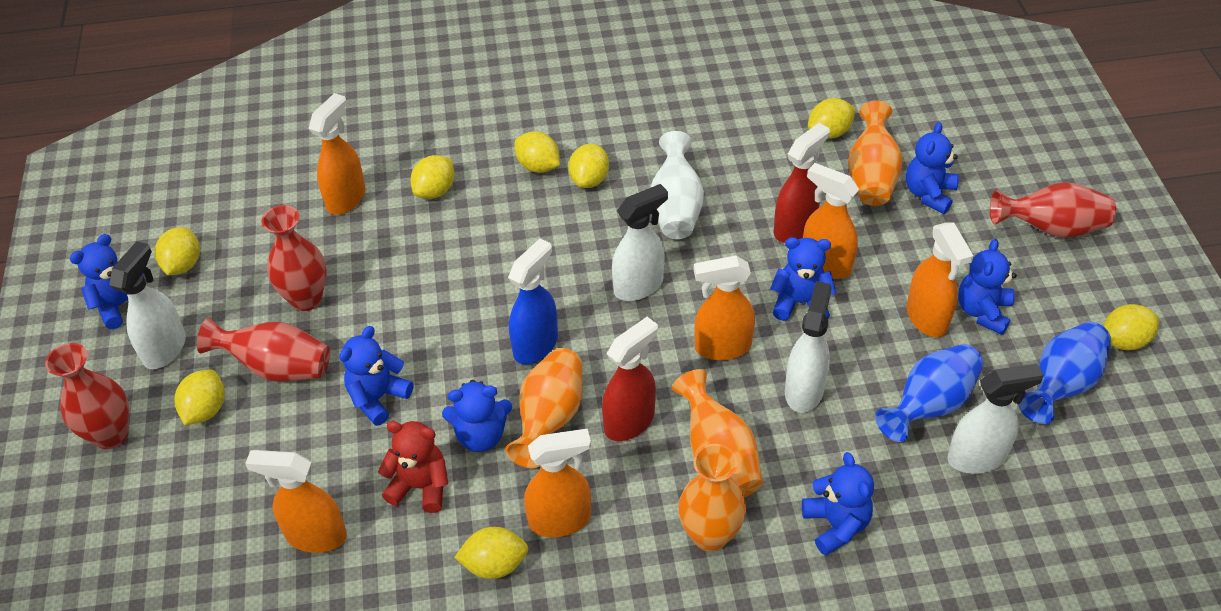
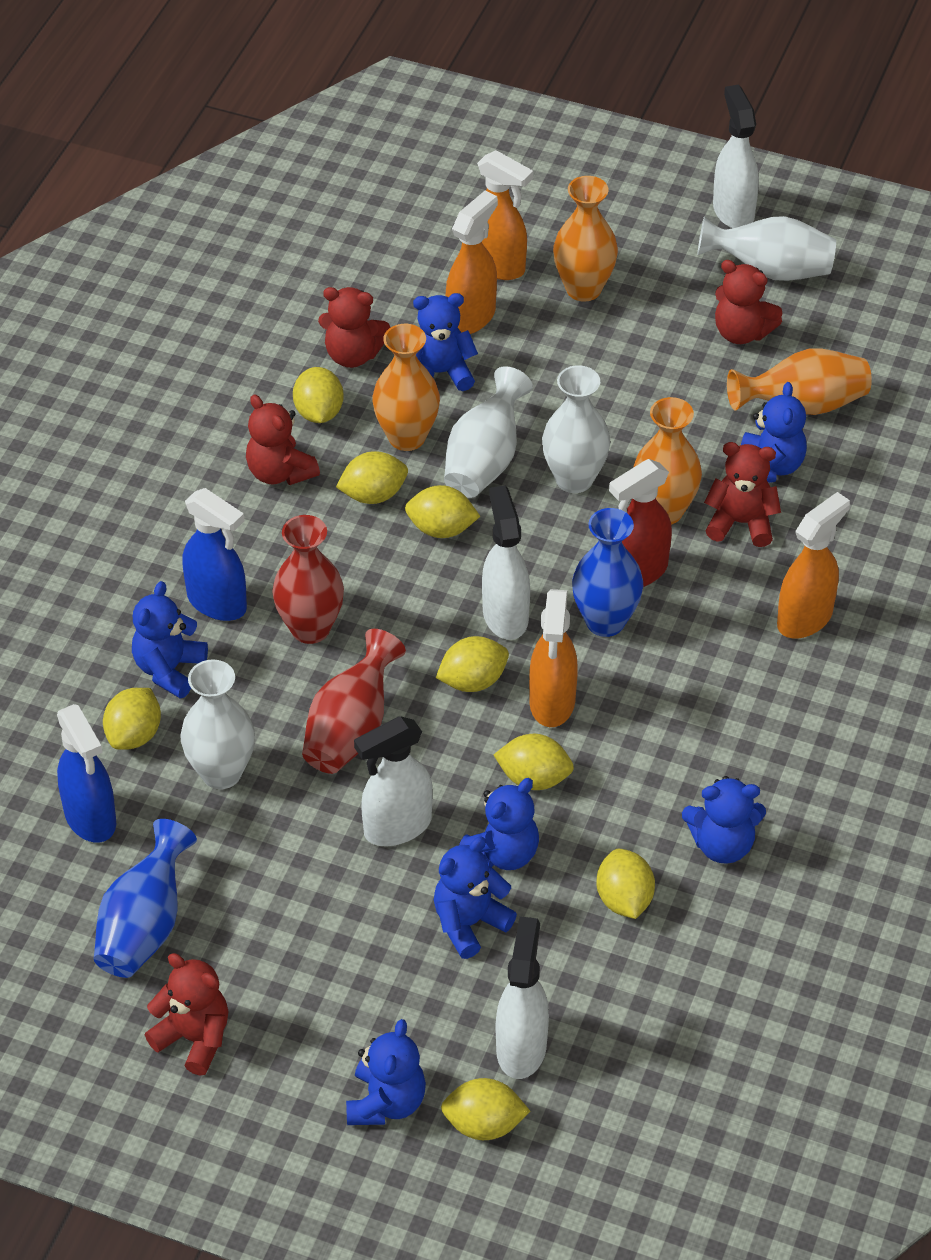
blue spray bottle: 1 -> 2
orange spray bottle: 6 -> 4
red spray bottle: 2 -> 1
red teddy bear: 1 -> 5
red vase: 4 -> 2
white vase: 1 -> 4

